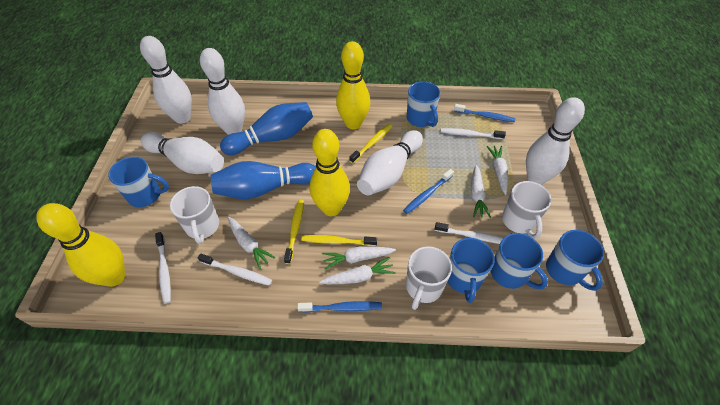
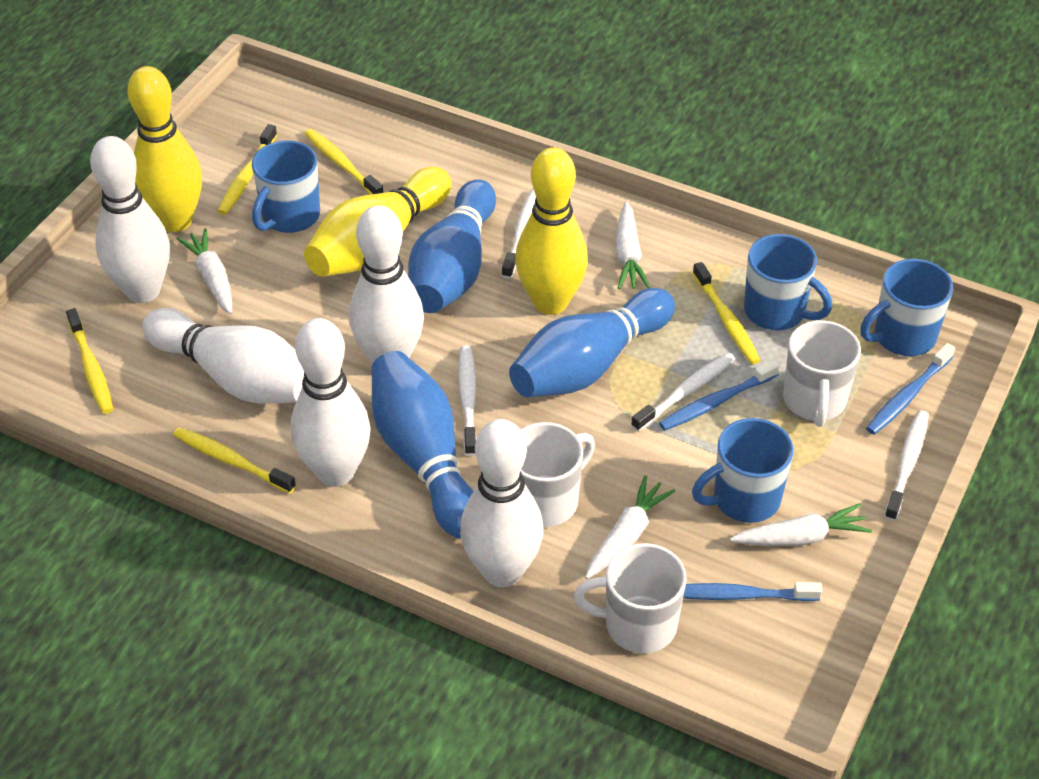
blue bowling pin: 2 -> 3
blue mug: 5 -> 4
white carrot: 5 -> 4
yellow toothbrush: 3 -> 5

